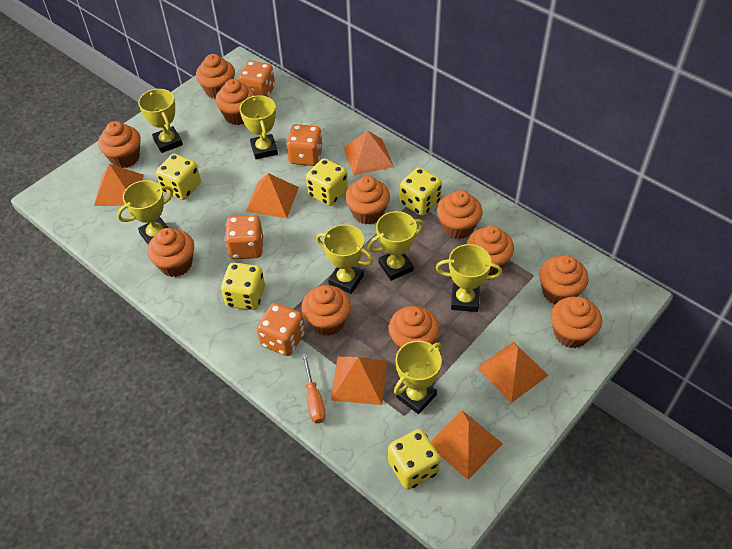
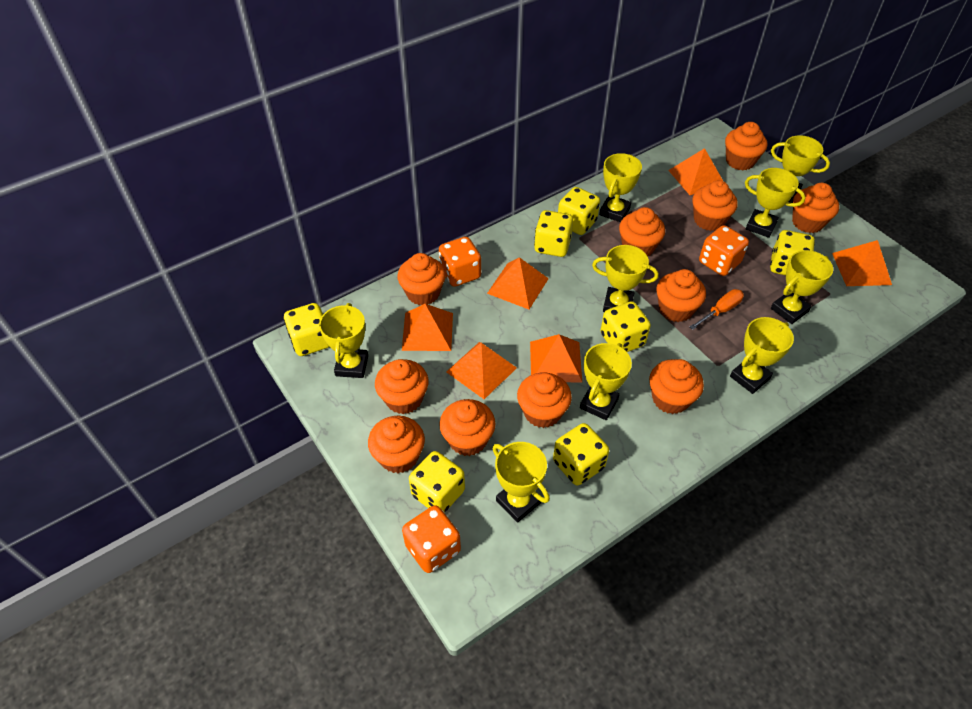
orange dice: 4 -> 3
yellow dice: 5 -> 7
yellow trophy: 7 -> 9

